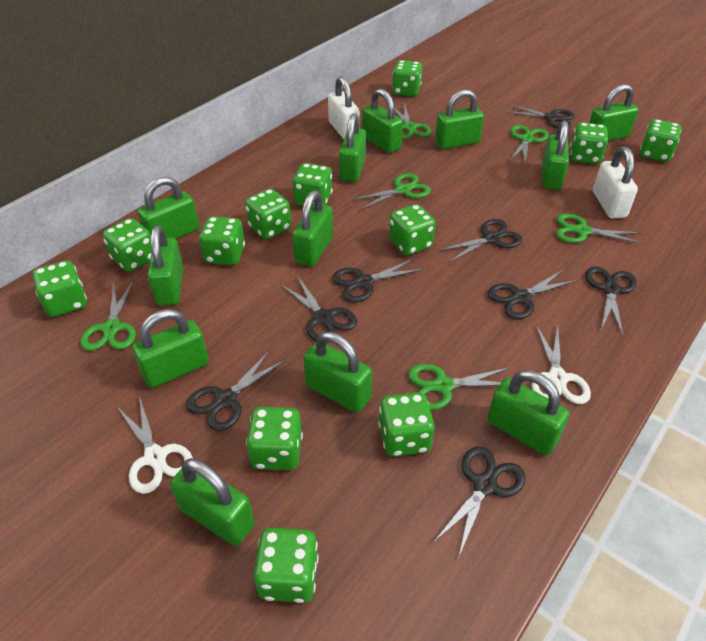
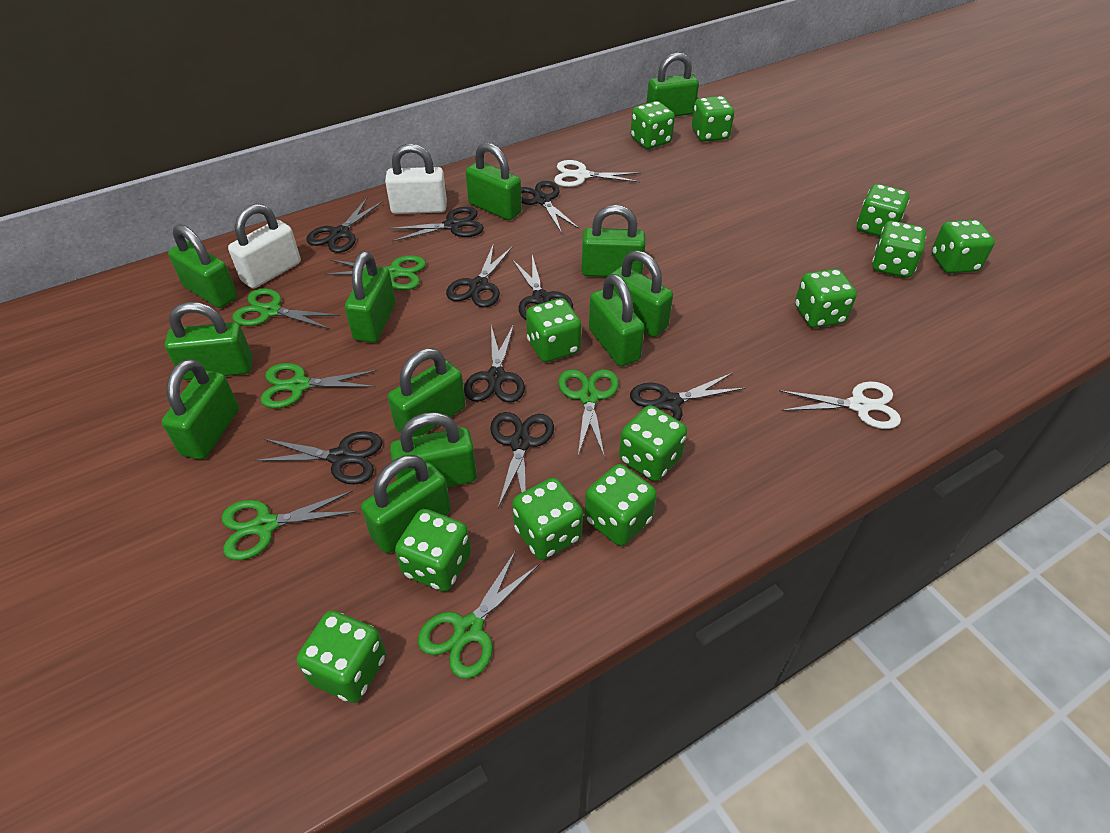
black scissors: 8 -> 9

